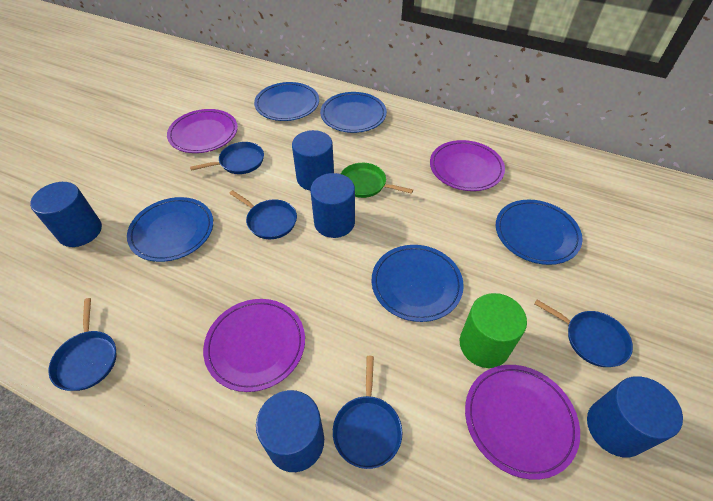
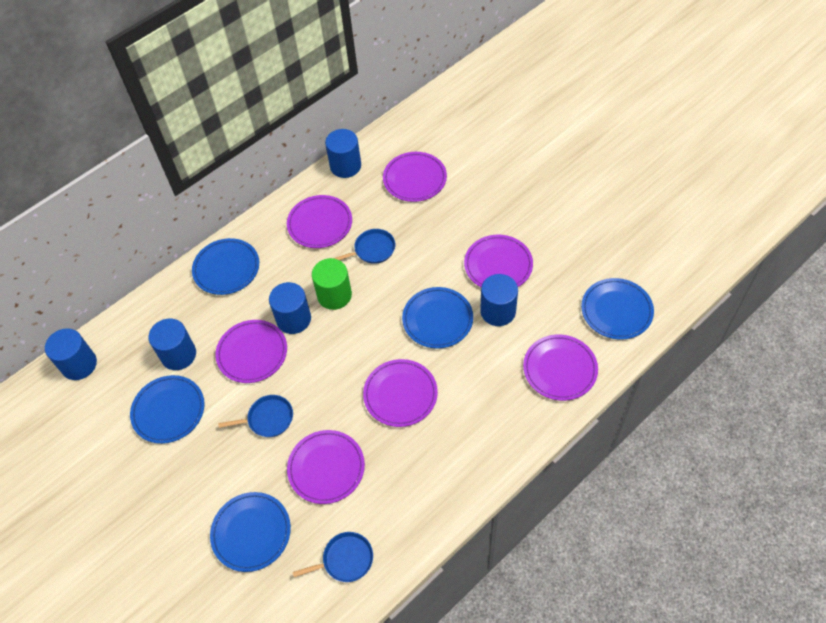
blue pan: 5 -> 3
green pan: 1 -> 0
purple plate: 4 -> 7

